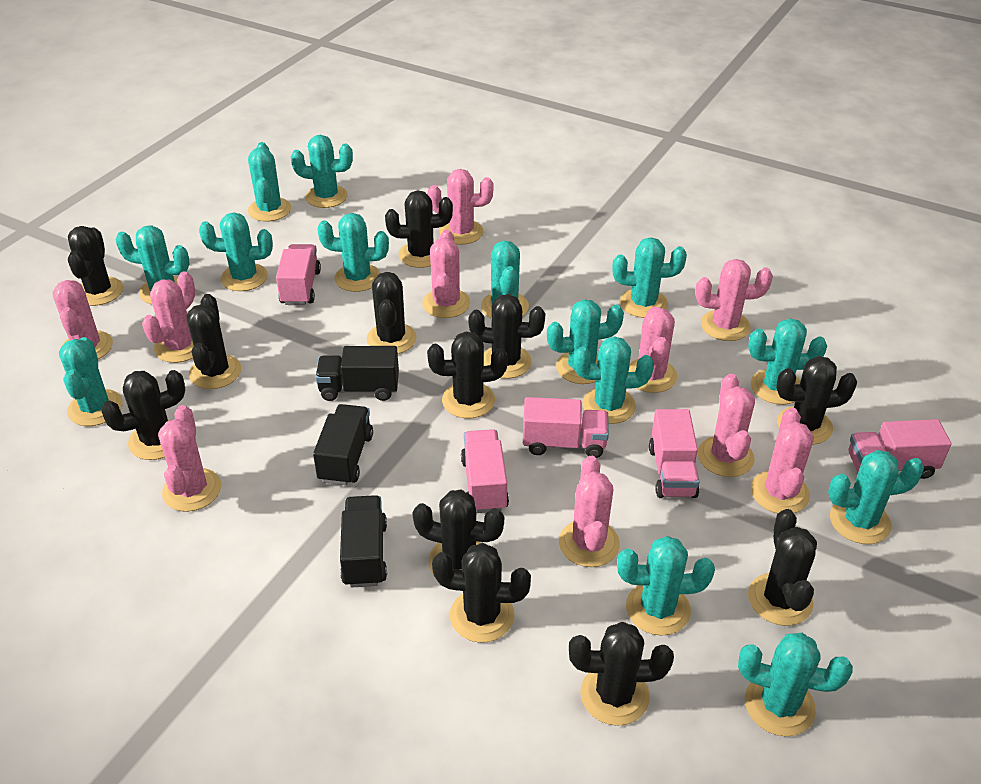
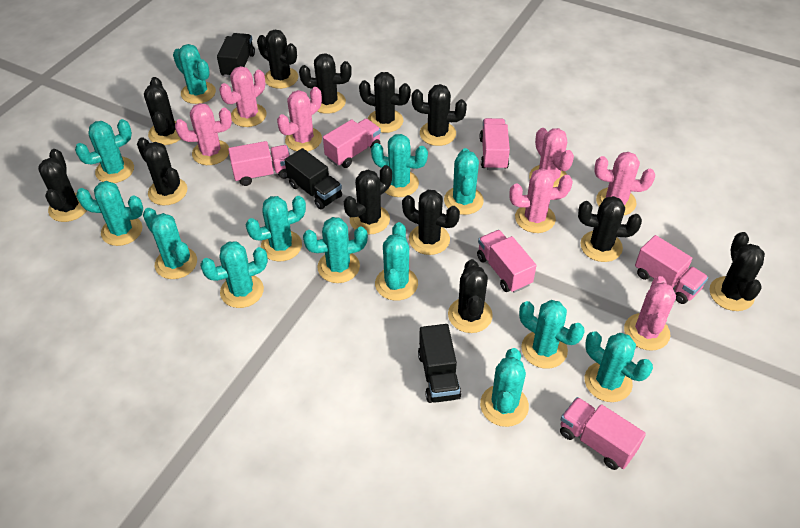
pink cactus: 10 -> 7
pink truck: 5 -> 6
turquoise cactus: 14 -> 13

